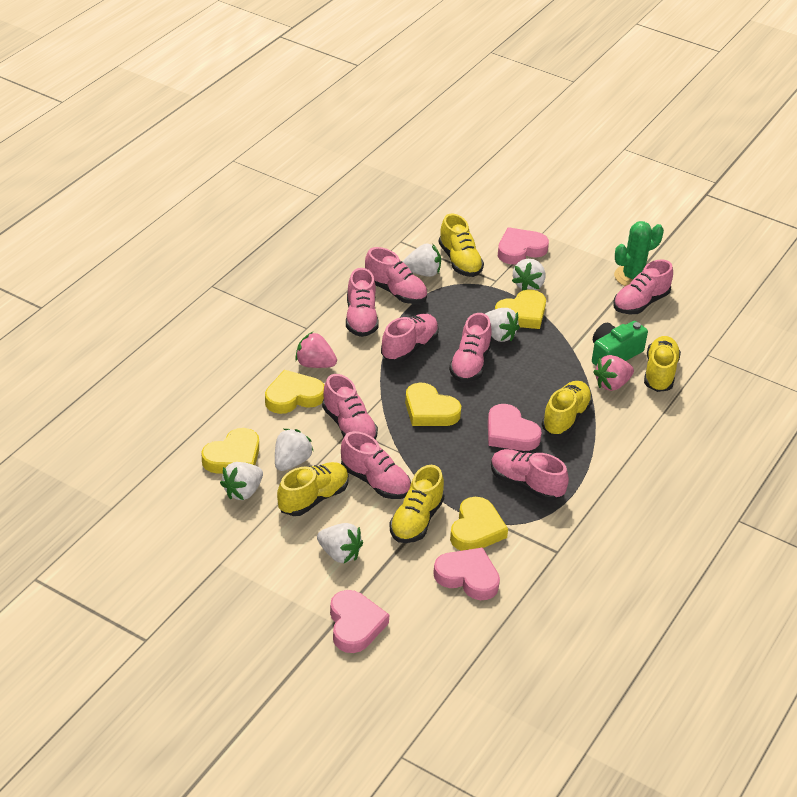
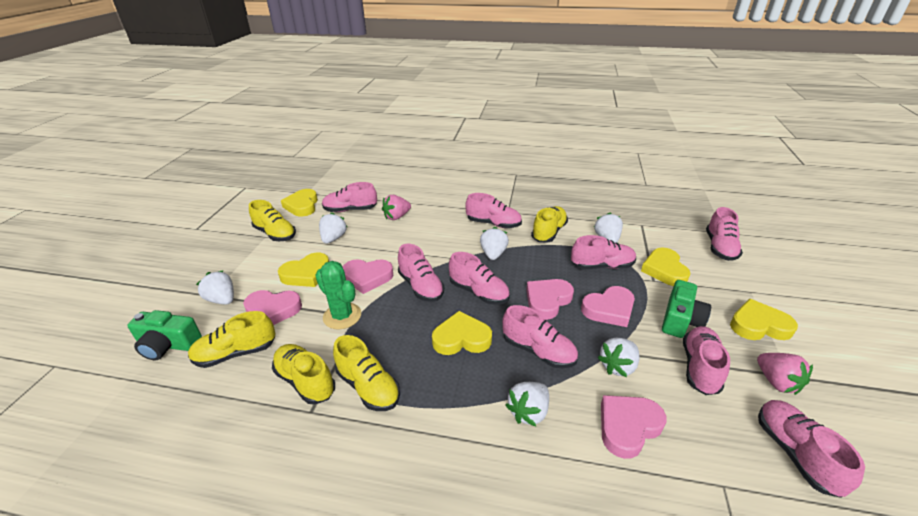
green camera: 1 -> 2
pink heart: 4 -> 5
pink shoe: 8 -> 9

